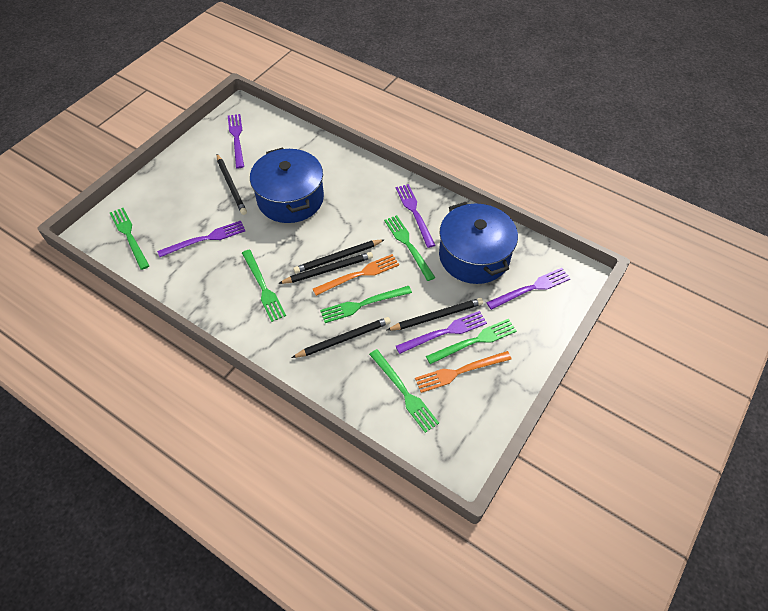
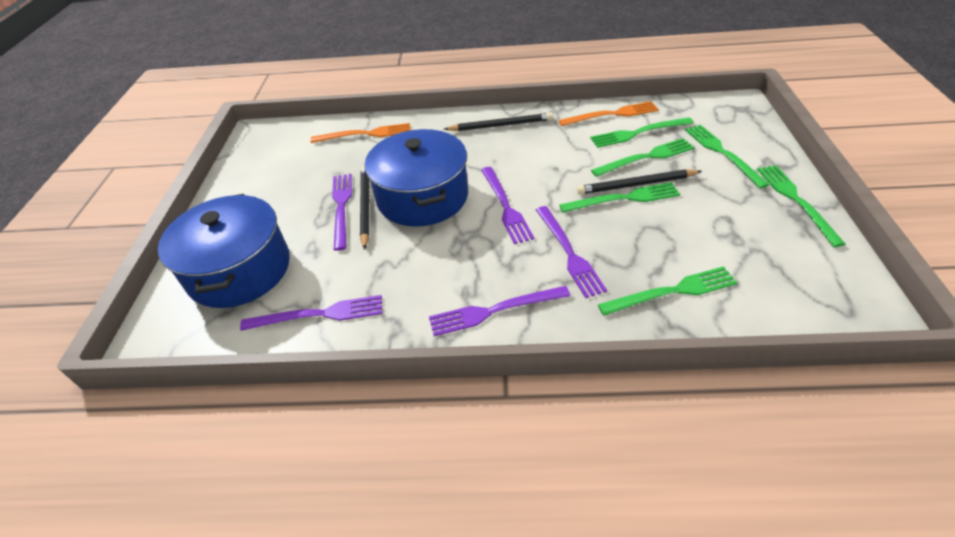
black pencil: 5 -> 3

